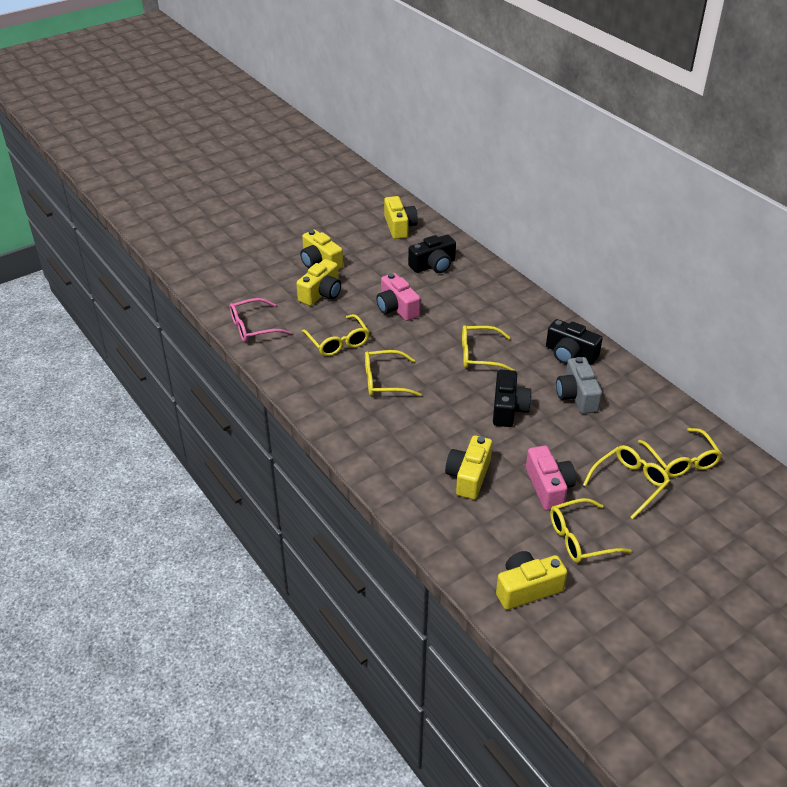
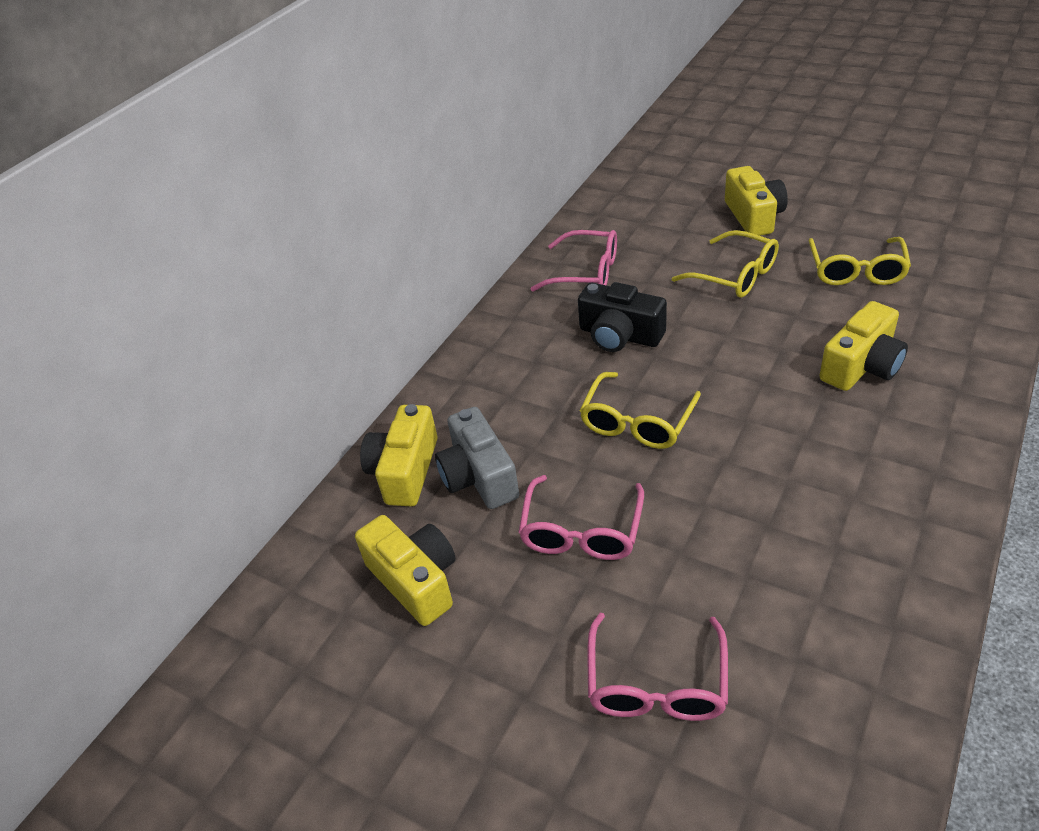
black camera: 3 -> 1
pink camera: 2 -> 0
pink glasses: 1 -> 3
yellow camera: 5 -> 4
yellow glasses: 6 -> 3

